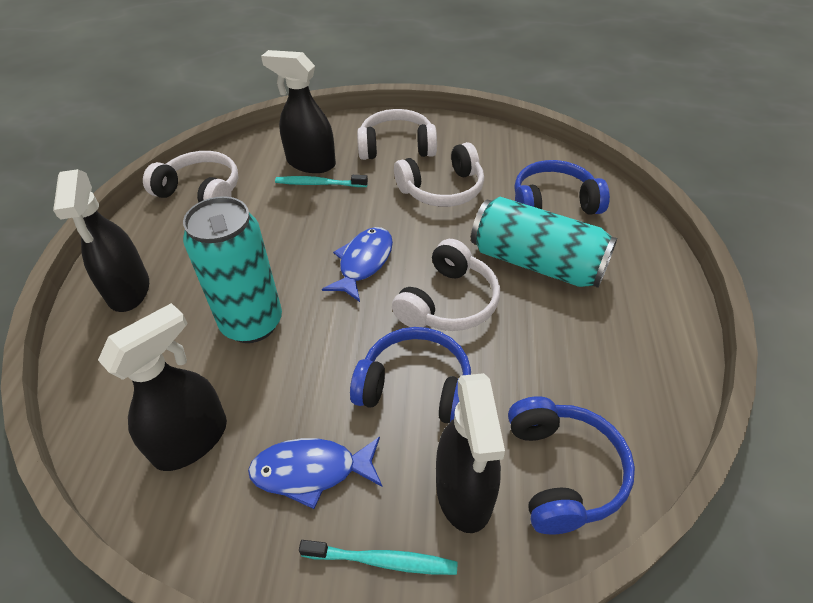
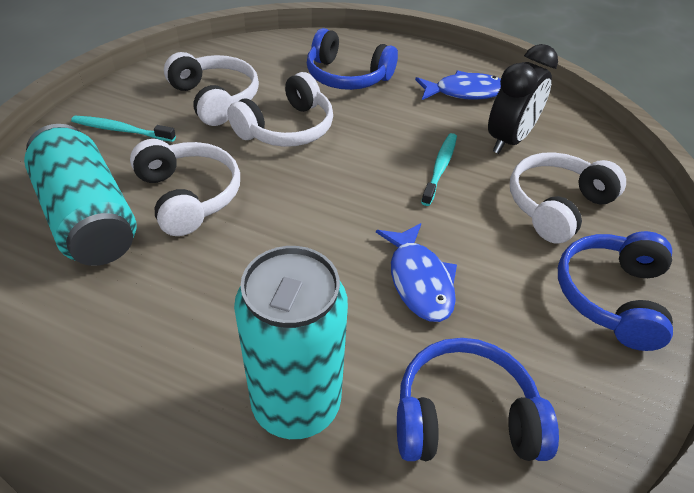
black clock: 0 -> 1
black spray bottle: 4 -> 0

